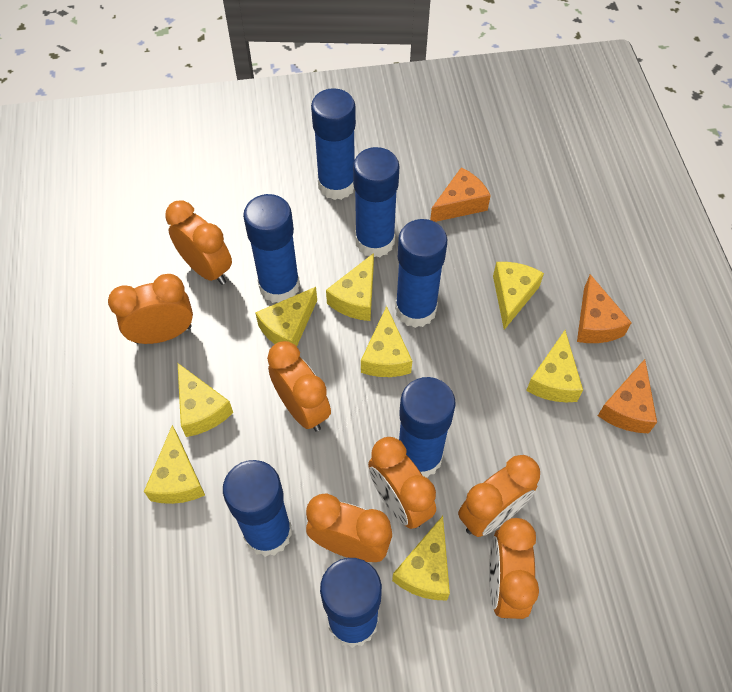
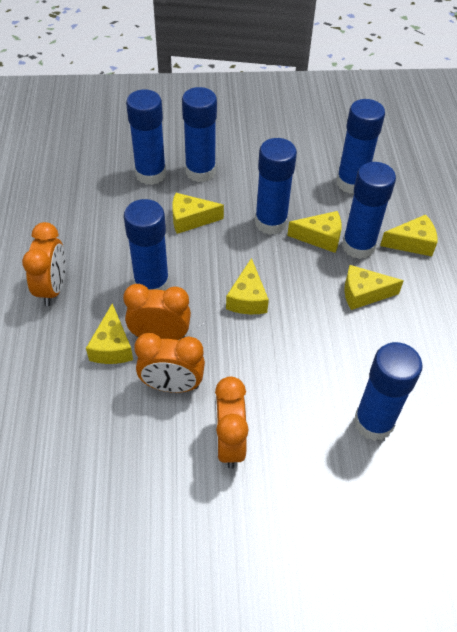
orange cheese: 3 -> 0
orange clock: 7 -> 4
yellow cheese: 8 -> 6

